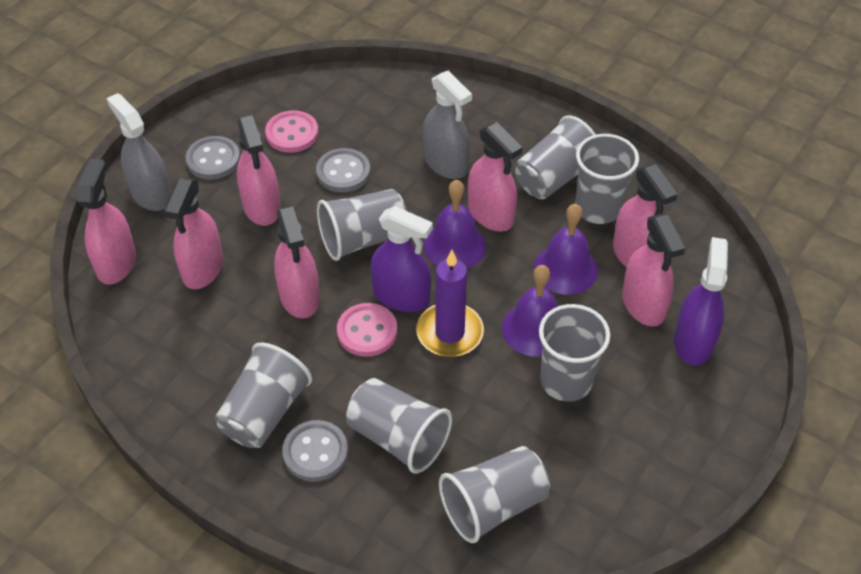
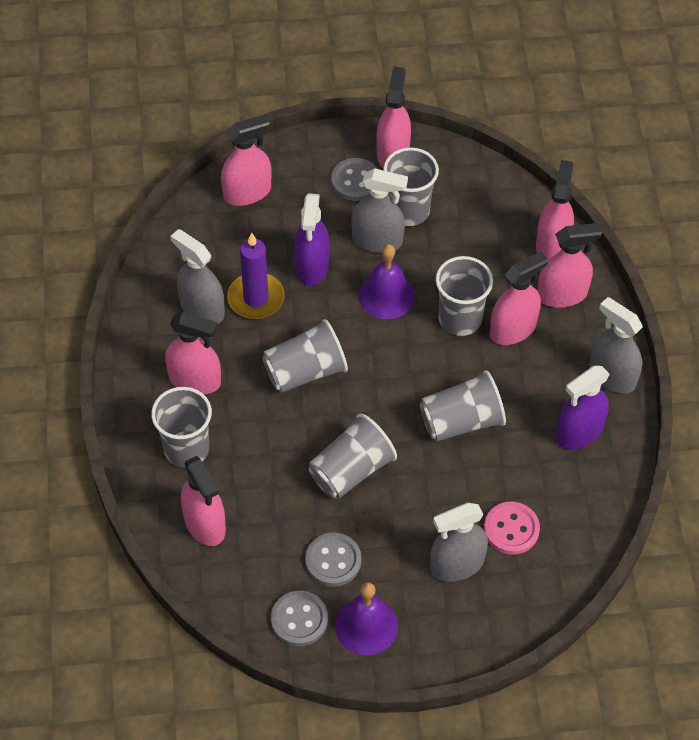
grey cup: 7 -> 6
grey spray bottle: 2 -> 4
pink button: 2 -> 1
purple bell: 3 -> 2

